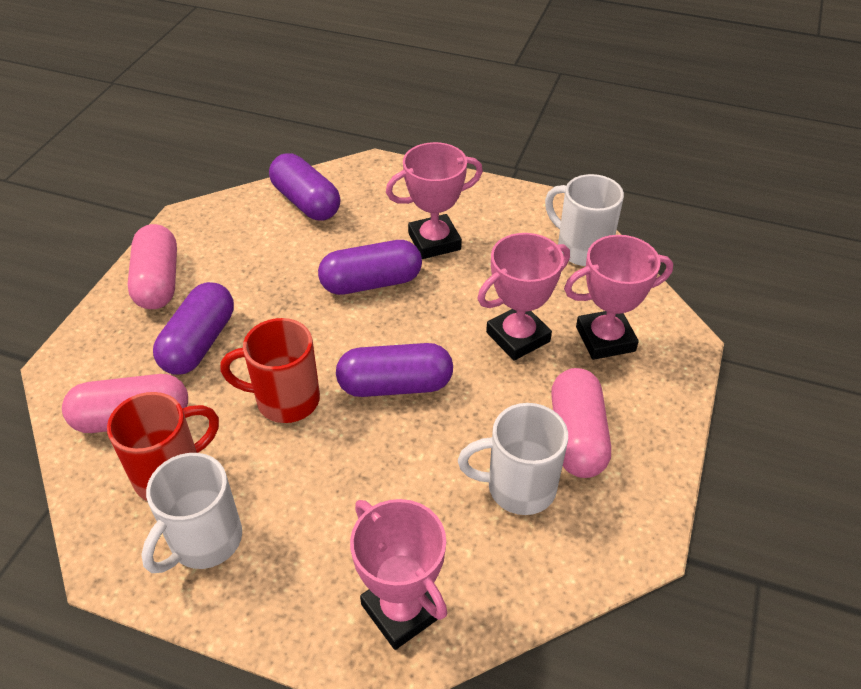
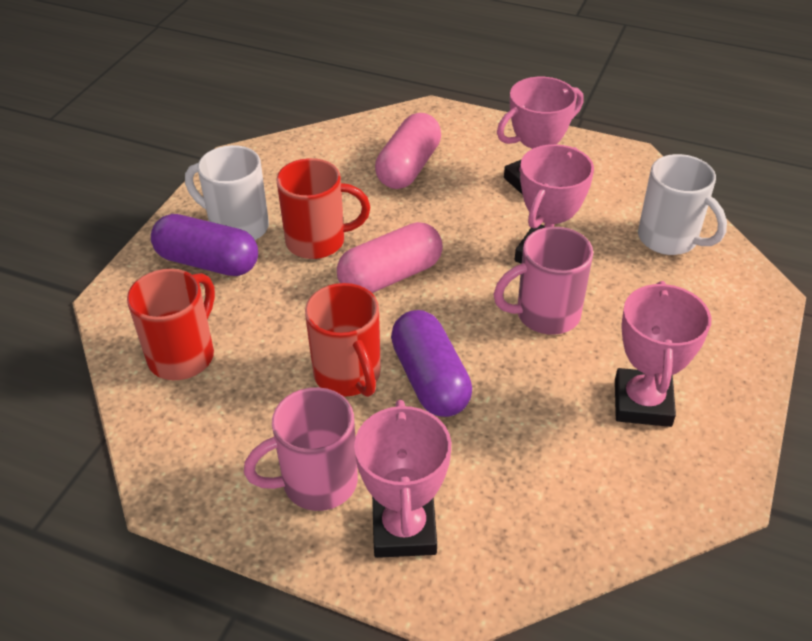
pink capsule: 3 -> 2
pink mug: 0 -> 2
purple capsule: 4 -> 2
red mug: 2 -> 3
white mug: 3 -> 2

